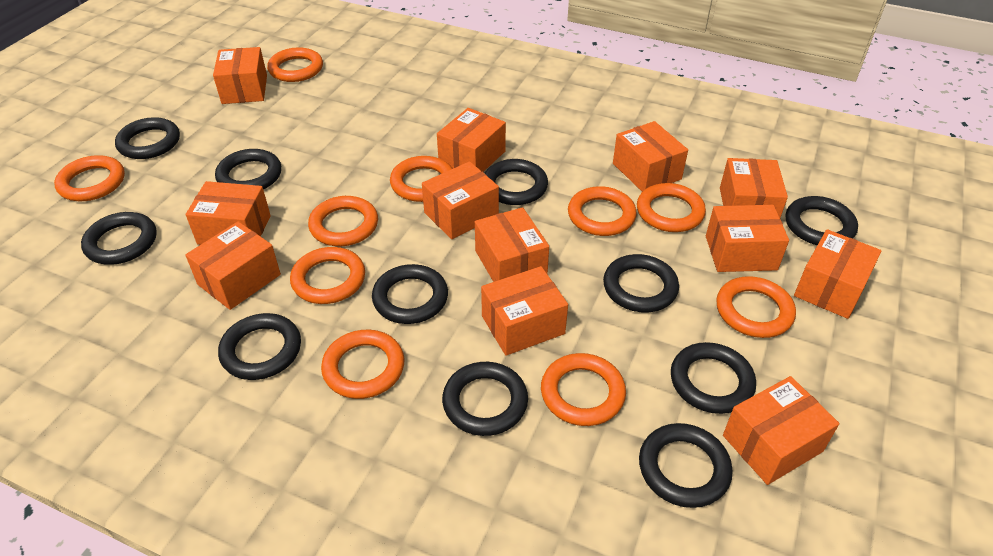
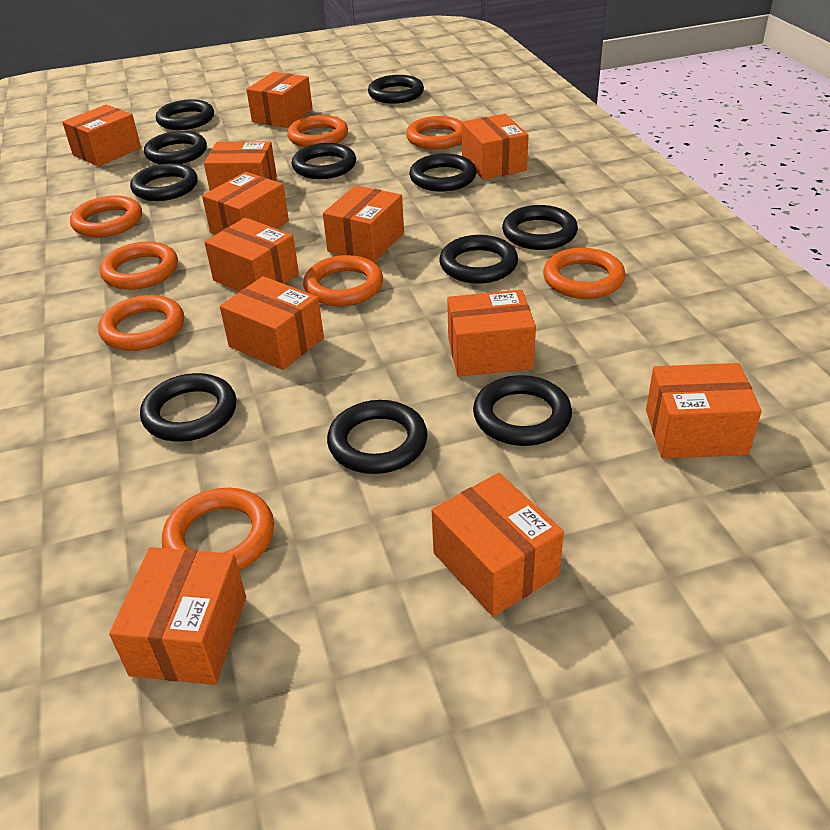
orange ring: 10 -> 8

